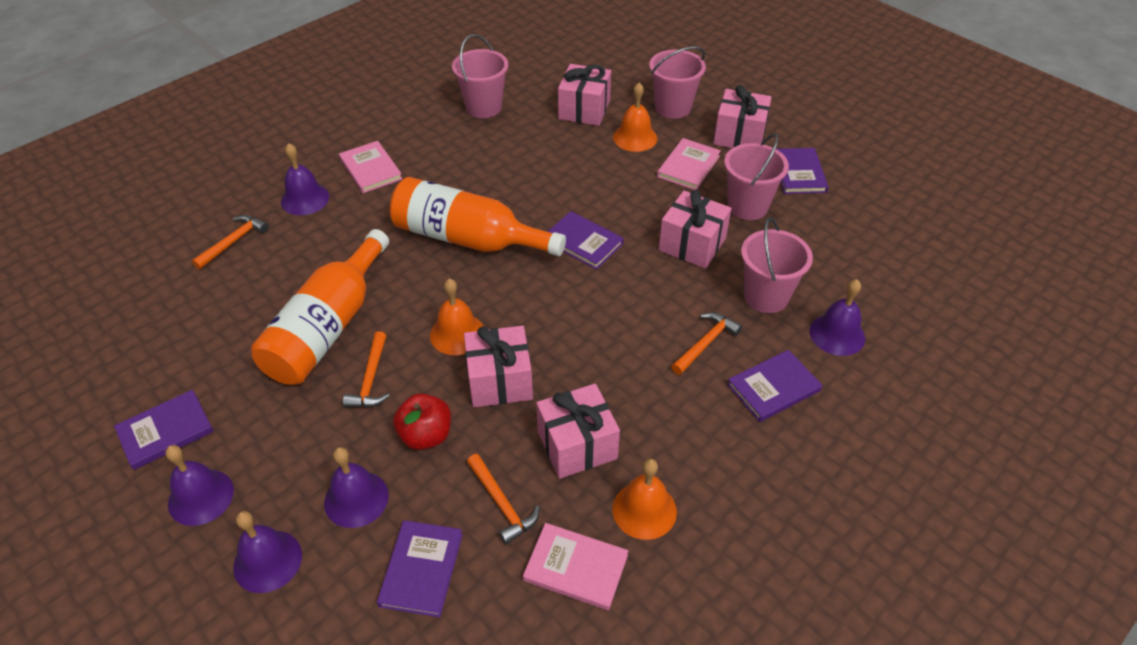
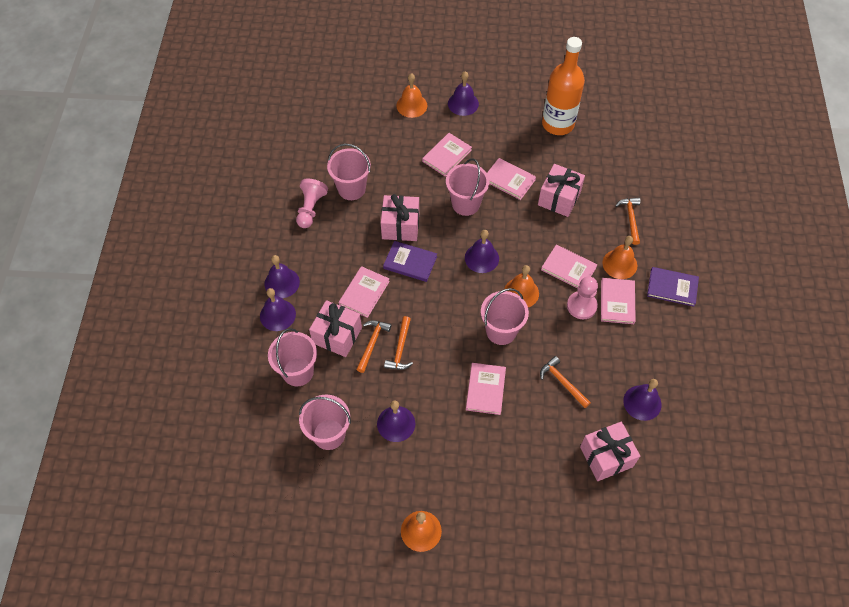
orange bell: 3 -> 4
orange bottle: 2 -> 1
pink book: 3 -> 6
pink bucket: 4 -> 5
pink gift: 5 -> 4
pink pawn: 0 -> 2
purple bell: 5 -> 6
purple book: 5 -> 2
red apple: 1 -> 0

